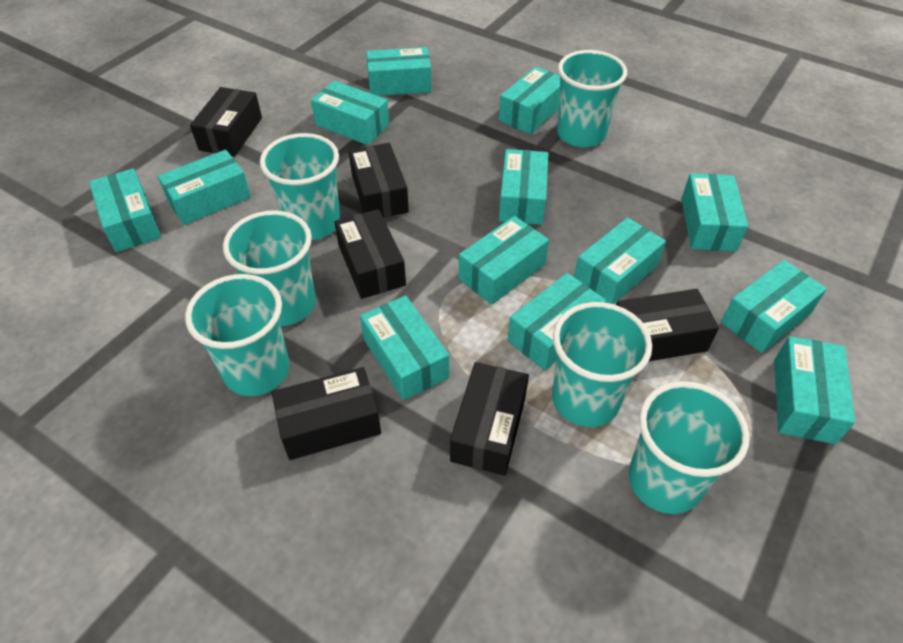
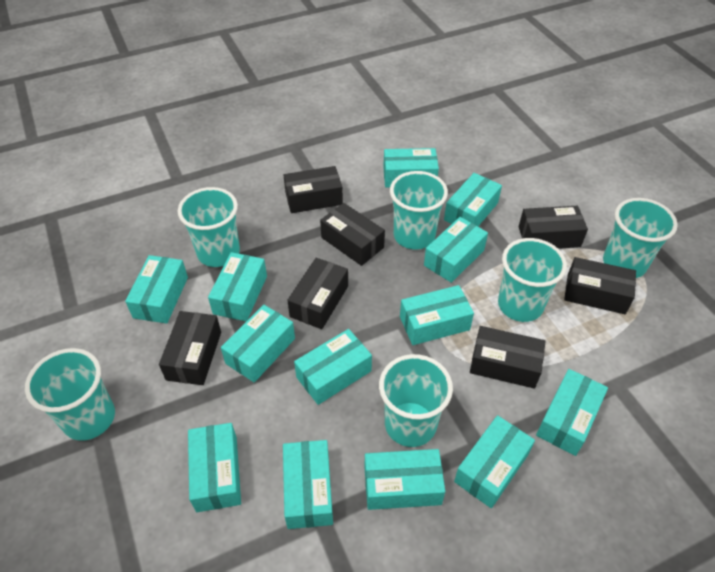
black box: 6 -> 7

